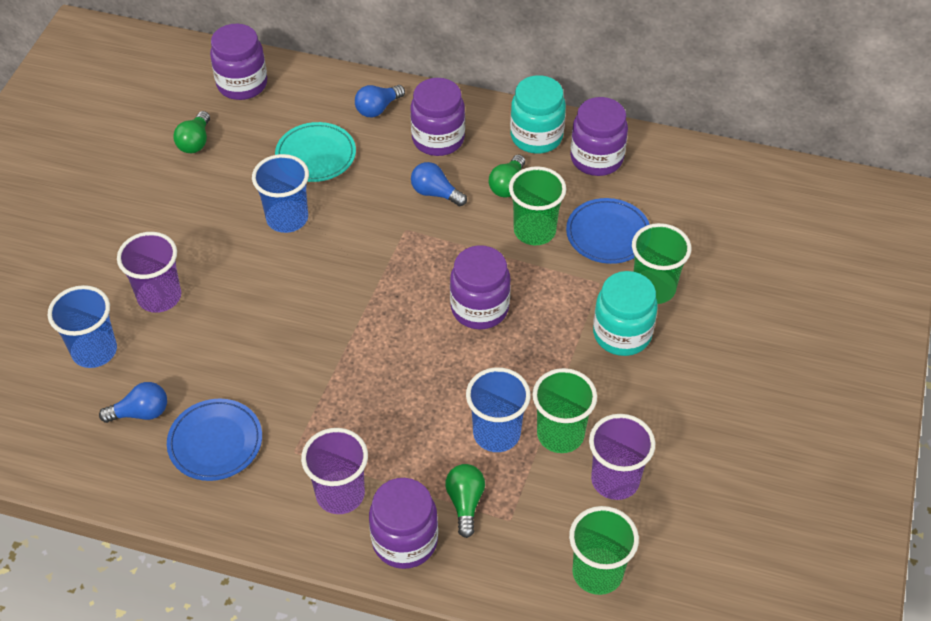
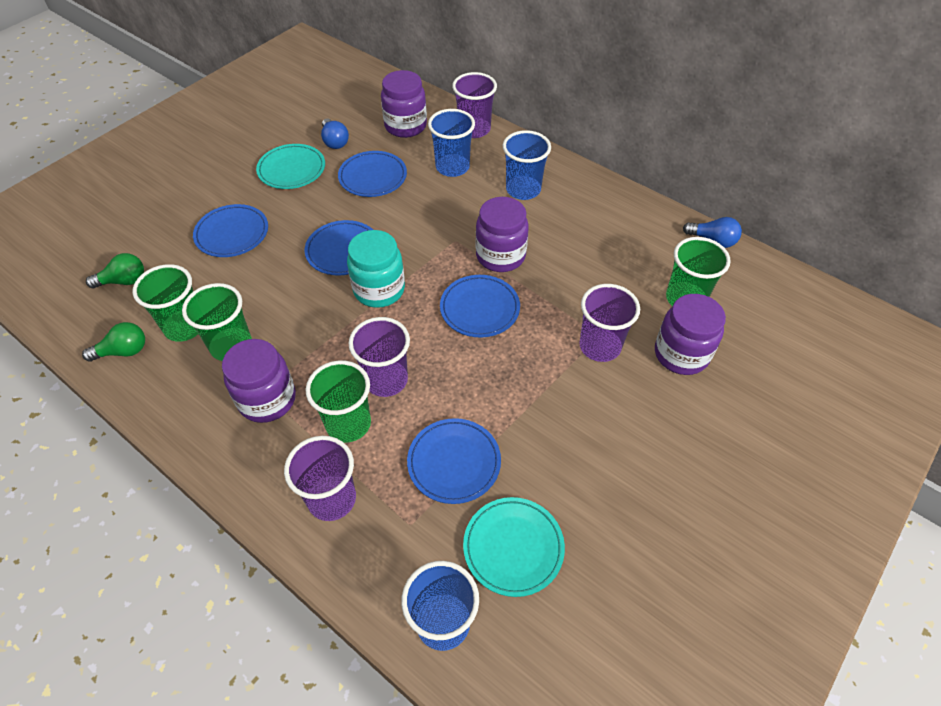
blue light bulb: 3 -> 2
blue plate: 2 -> 5
green light bulb: 3 -> 2
purple cup: 3 -> 4
purple jar: 5 -> 4
turquoise jar: 2 -> 1
turquoise plate: 1 -> 2

